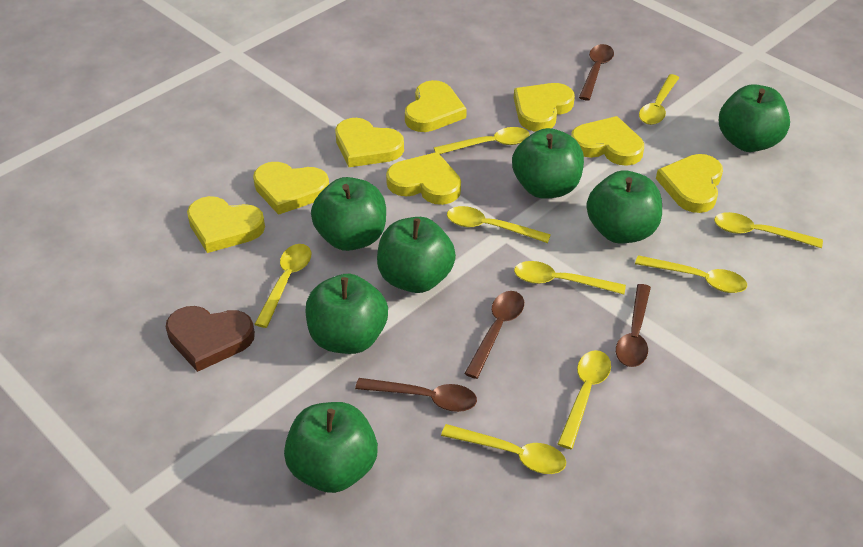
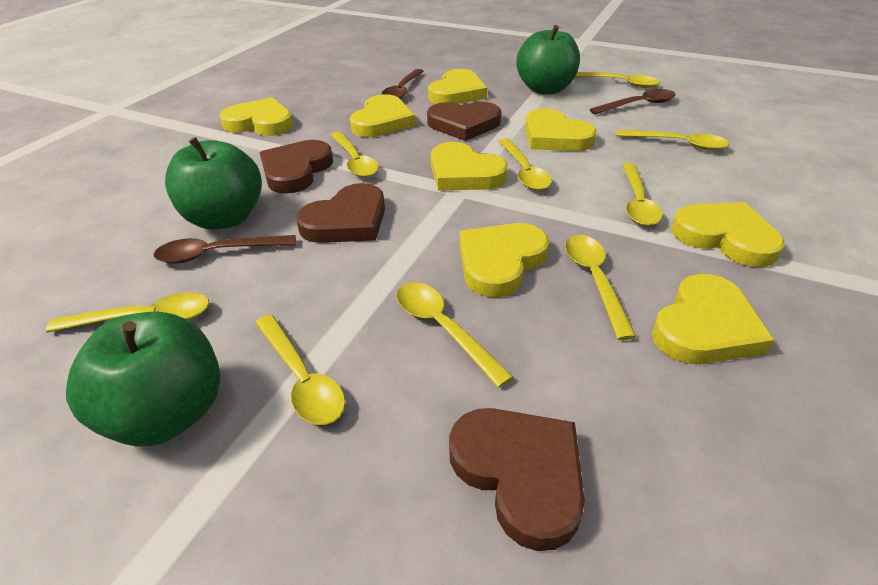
brown heart: 1 -> 4
brown spoon: 4 -> 3
green apple: 7 -> 3

